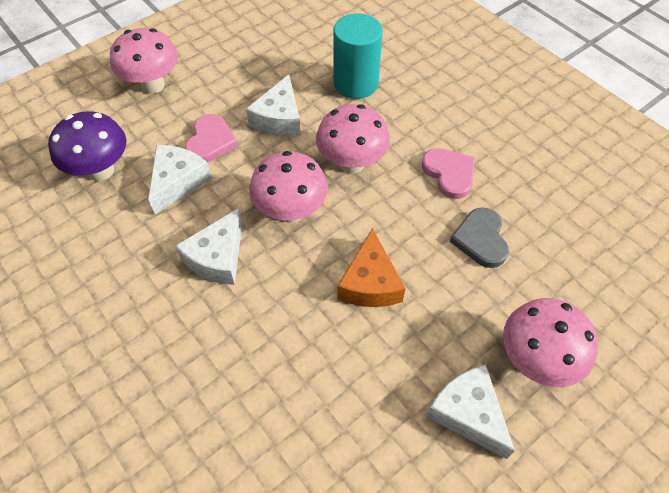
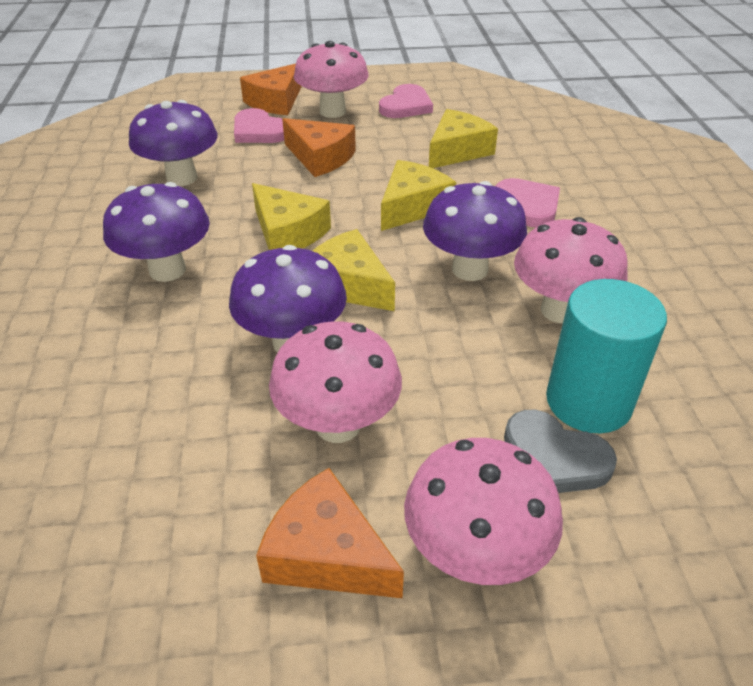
orange cheese: 1 -> 3
pink heart: 2 -> 3
purple mushroom: 1 -> 4
white cheese: 4 -> 0
yellow cheese: 0 -> 4

